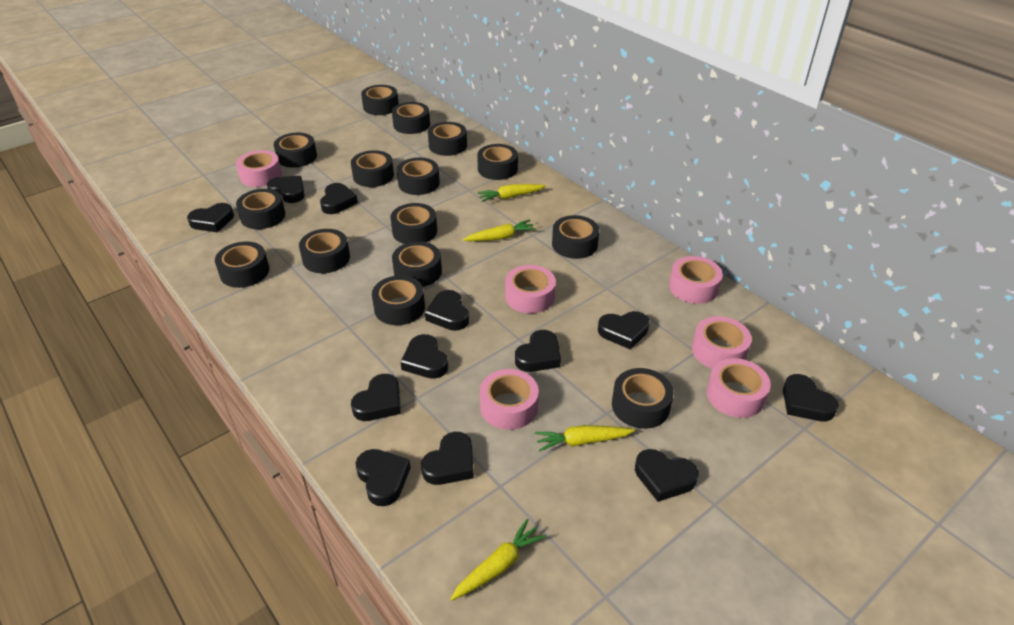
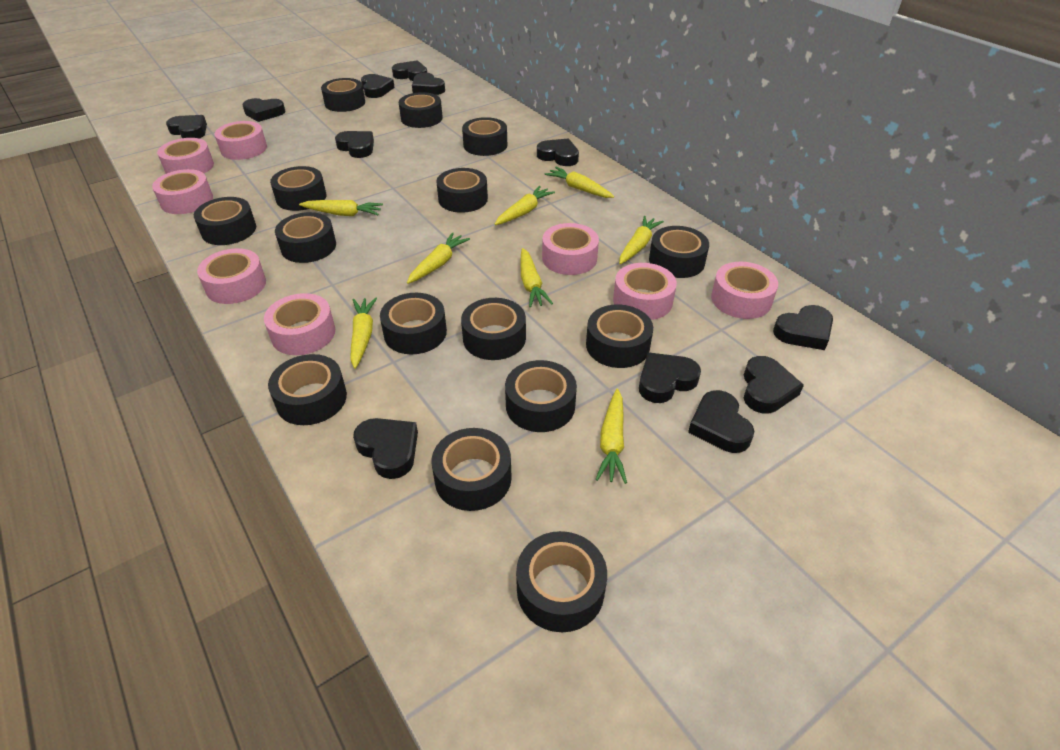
pink tape: 6 -> 8
yellow carrot: 4 -> 8

